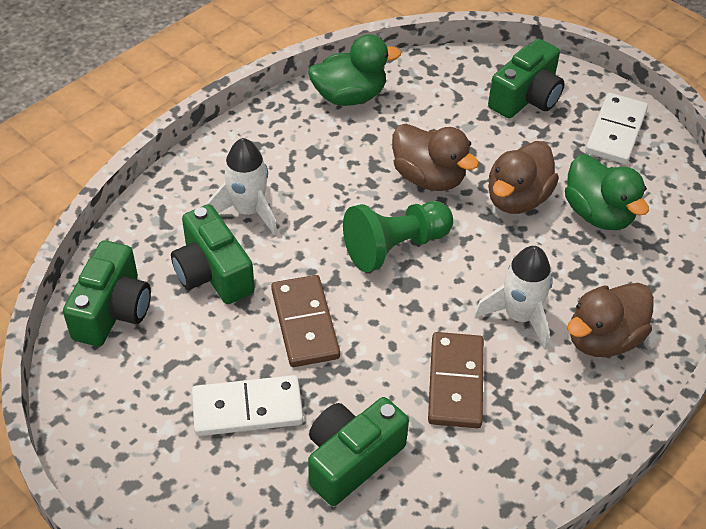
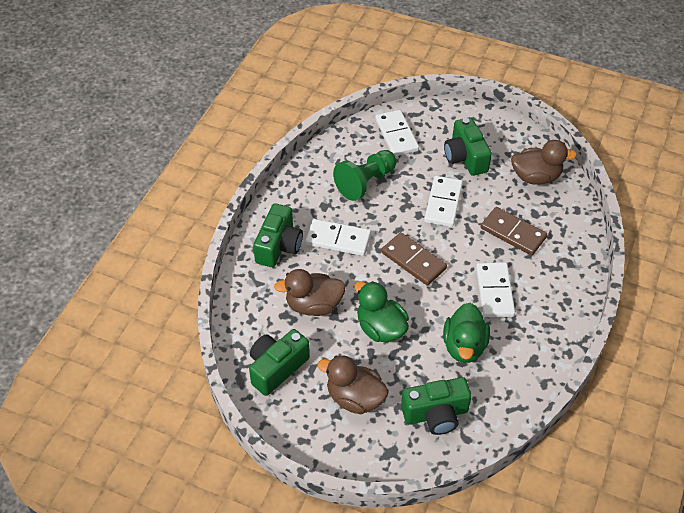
white domino: 2 -> 4
white rocket: 2 -> 0

